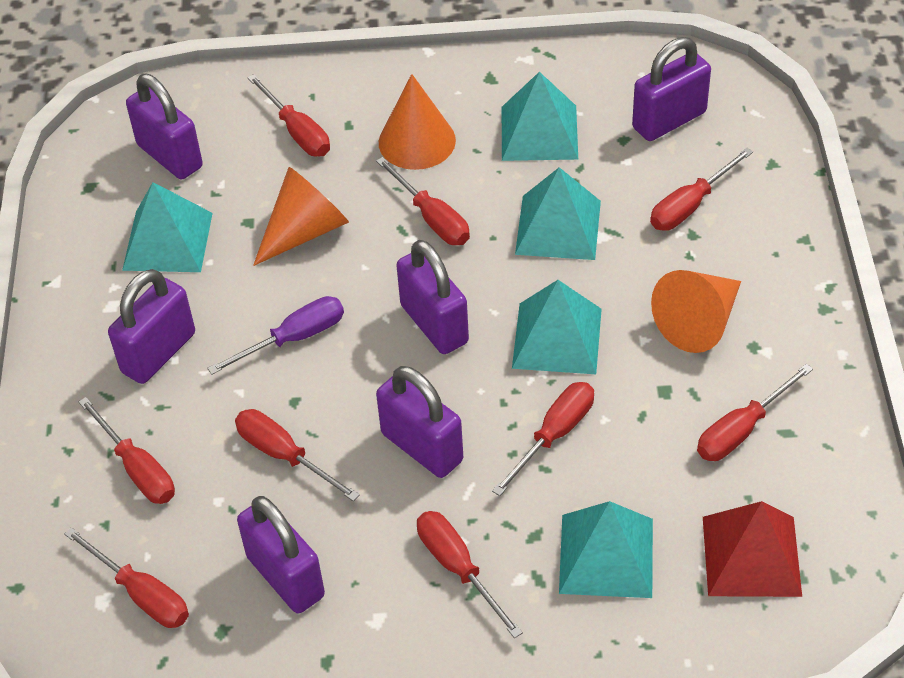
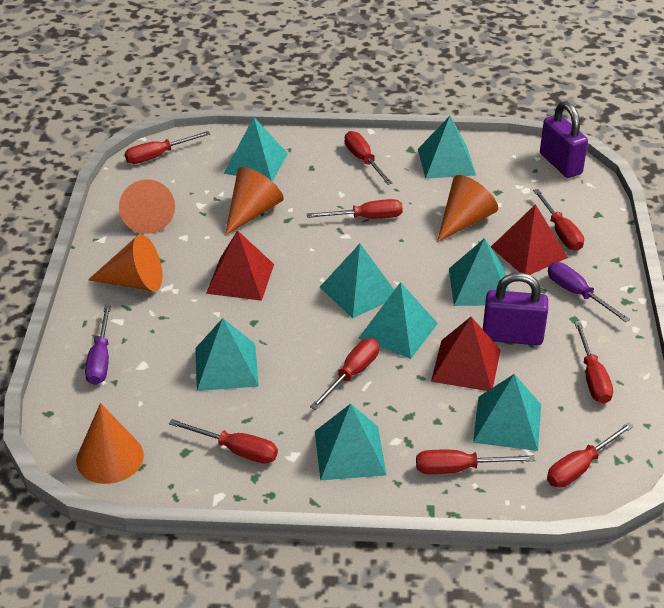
orange cone: 3 -> 5
purple padlock: 6 -> 2
purple screwdriver: 1 -> 2
red pyramid: 1 -> 3
turquoise pyramid: 5 -> 8

